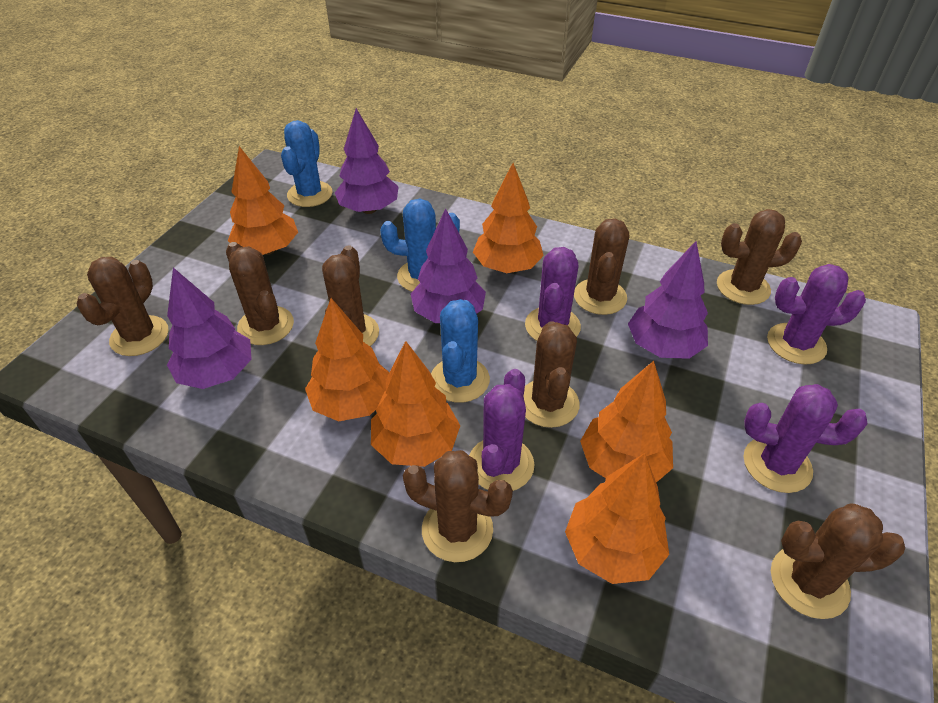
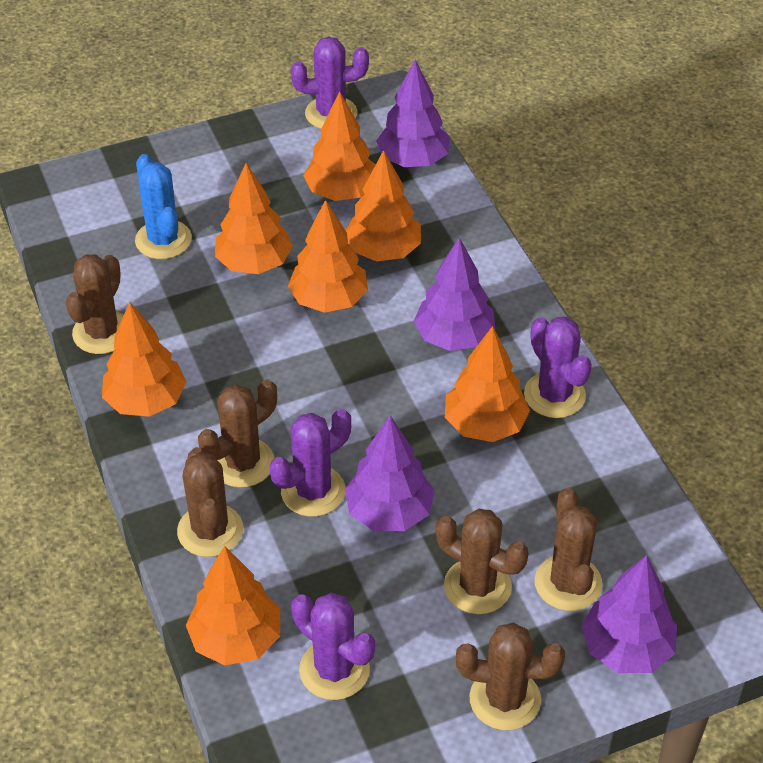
blue cactus: 3 -> 1
brown cactus: 8 -> 6
orange tree: 6 -> 7

